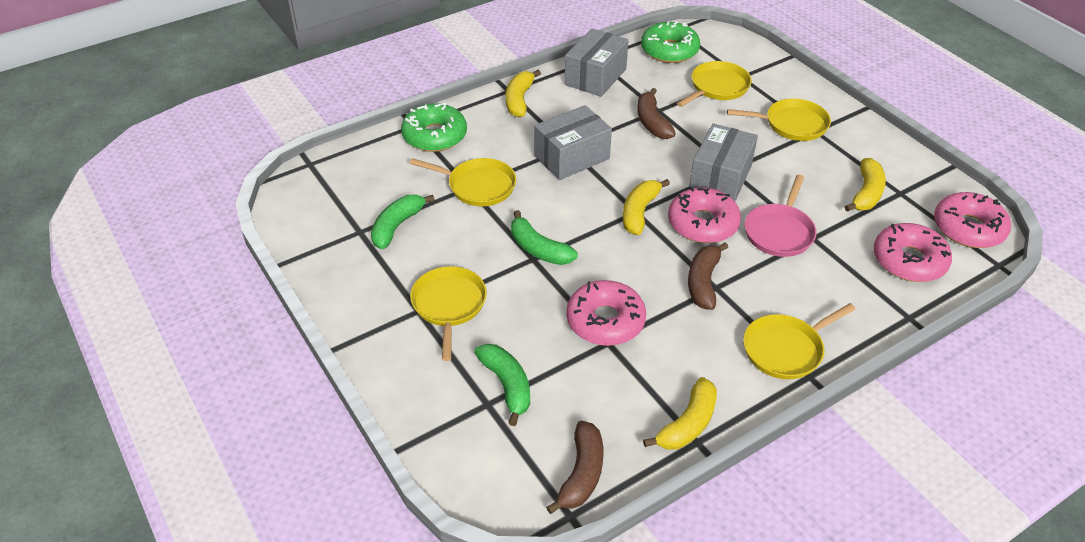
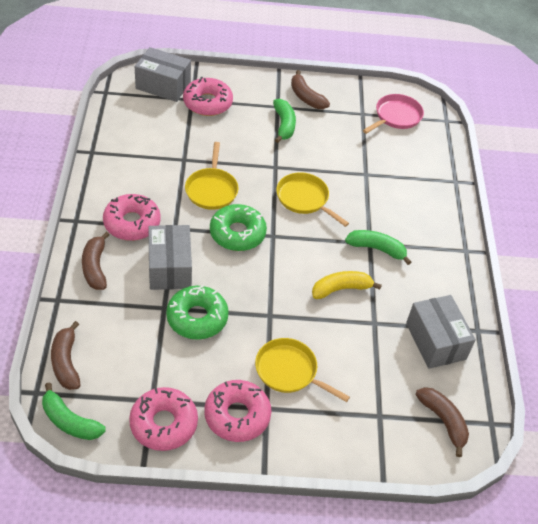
brown banana: 3 -> 4
yellow banana: 4 -> 1
yellow pan: 5 -> 3

